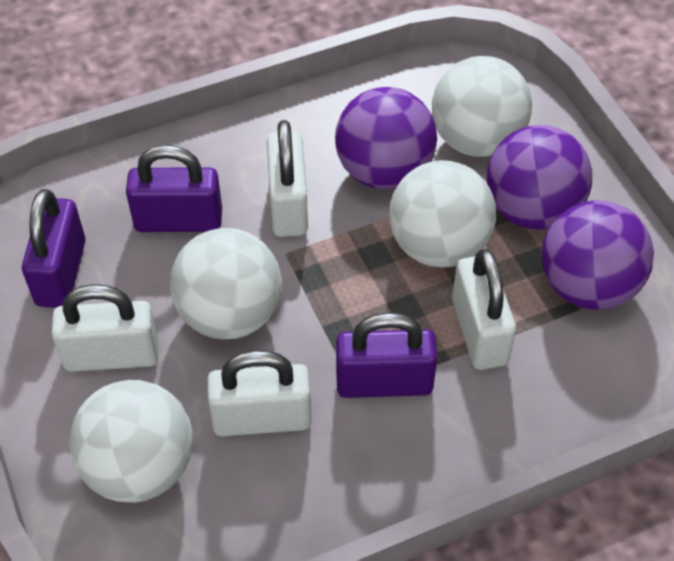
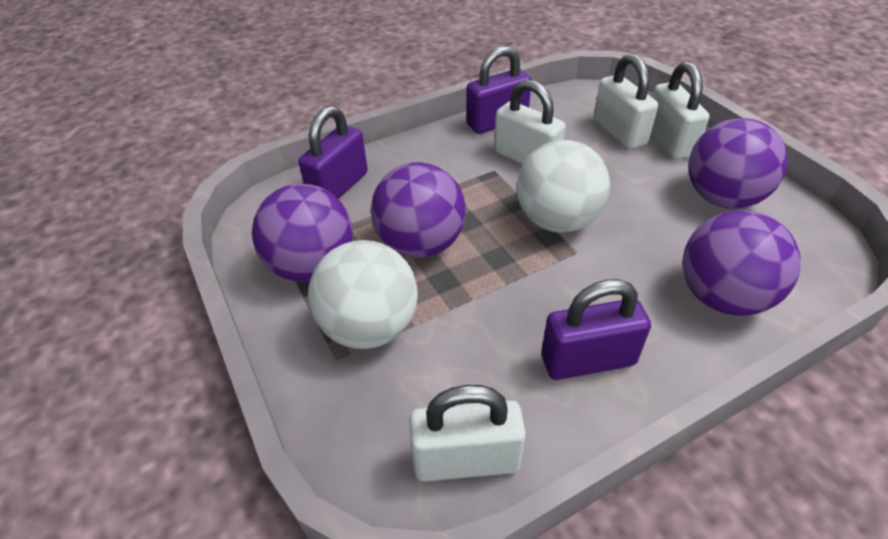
purple ball: 3 -> 4
white ball: 4 -> 2

